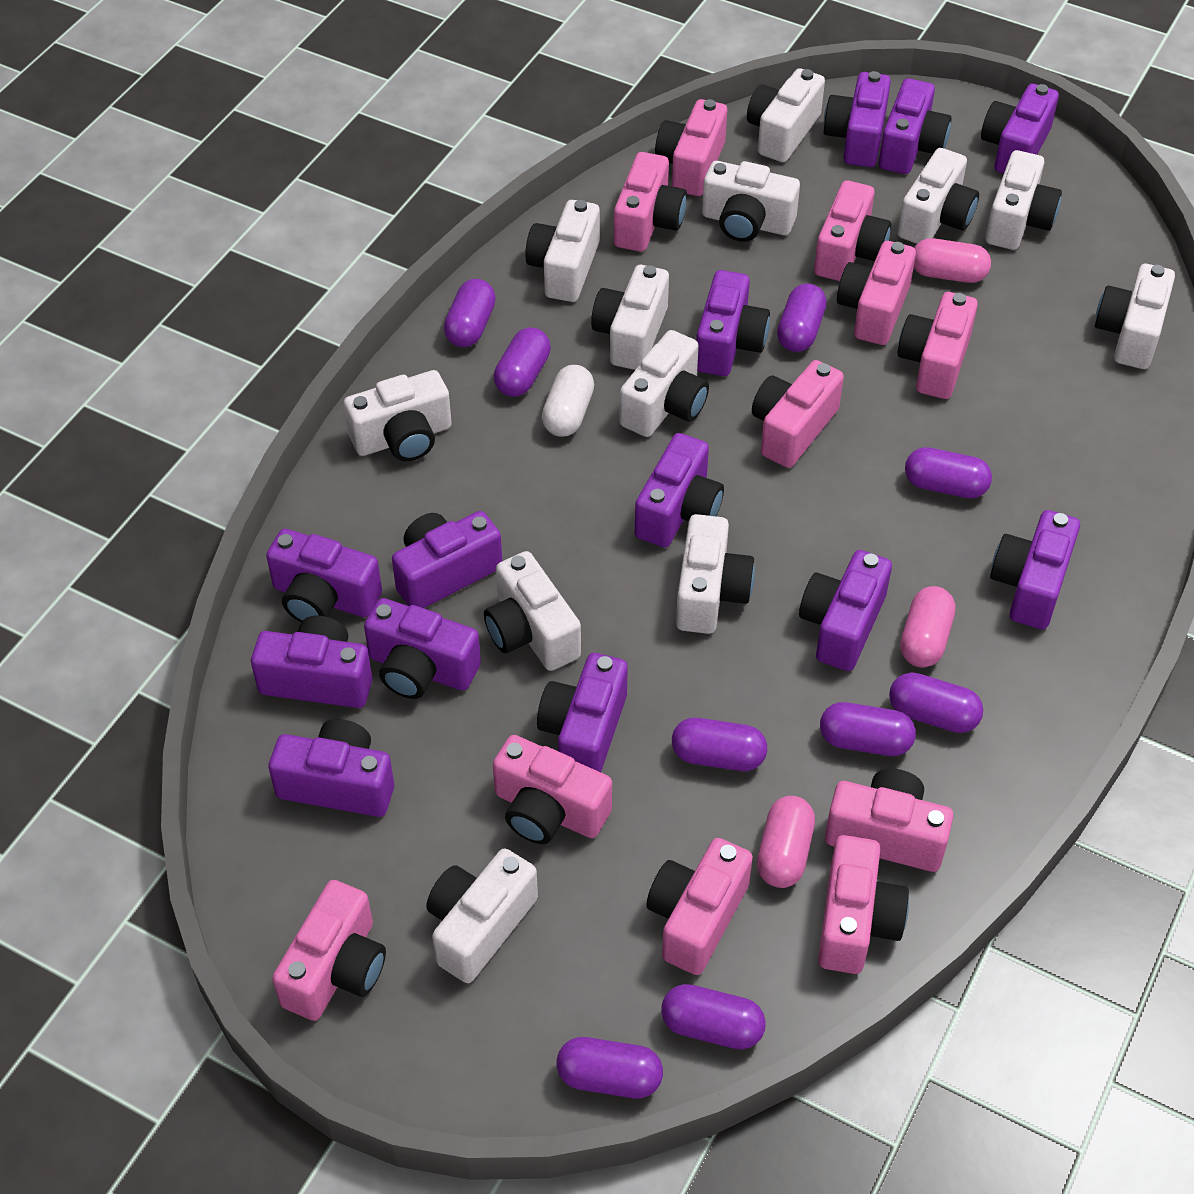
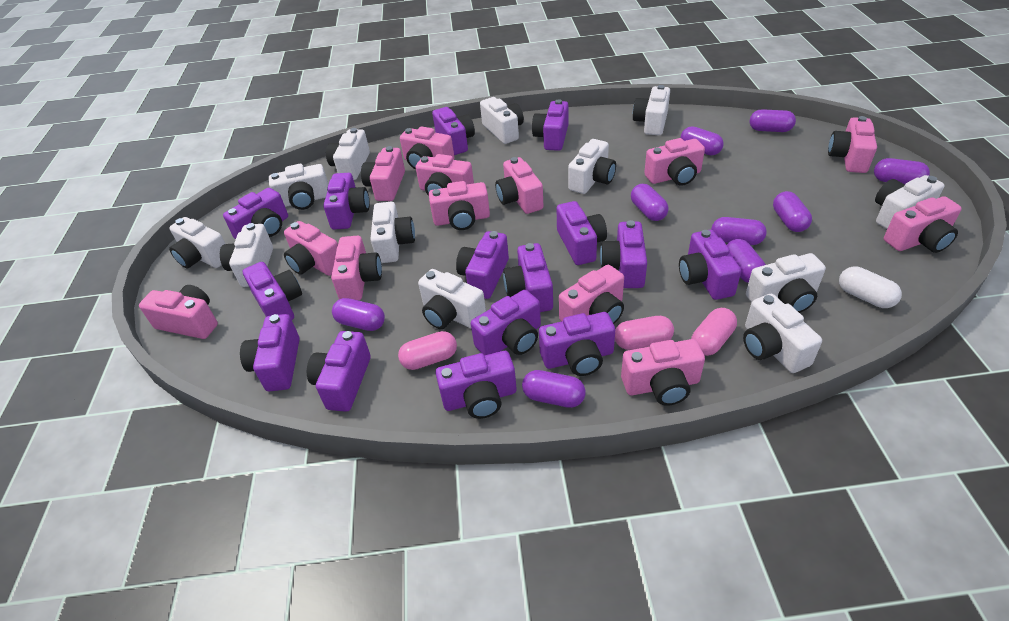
pink camera: 11 -> 13
purple camera: 13 -> 15

